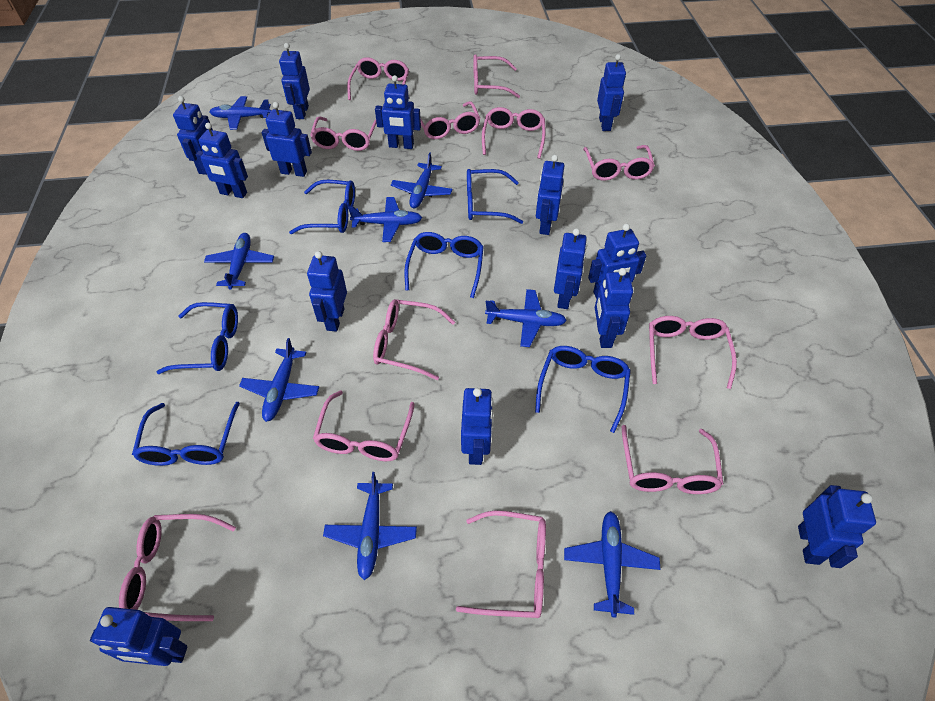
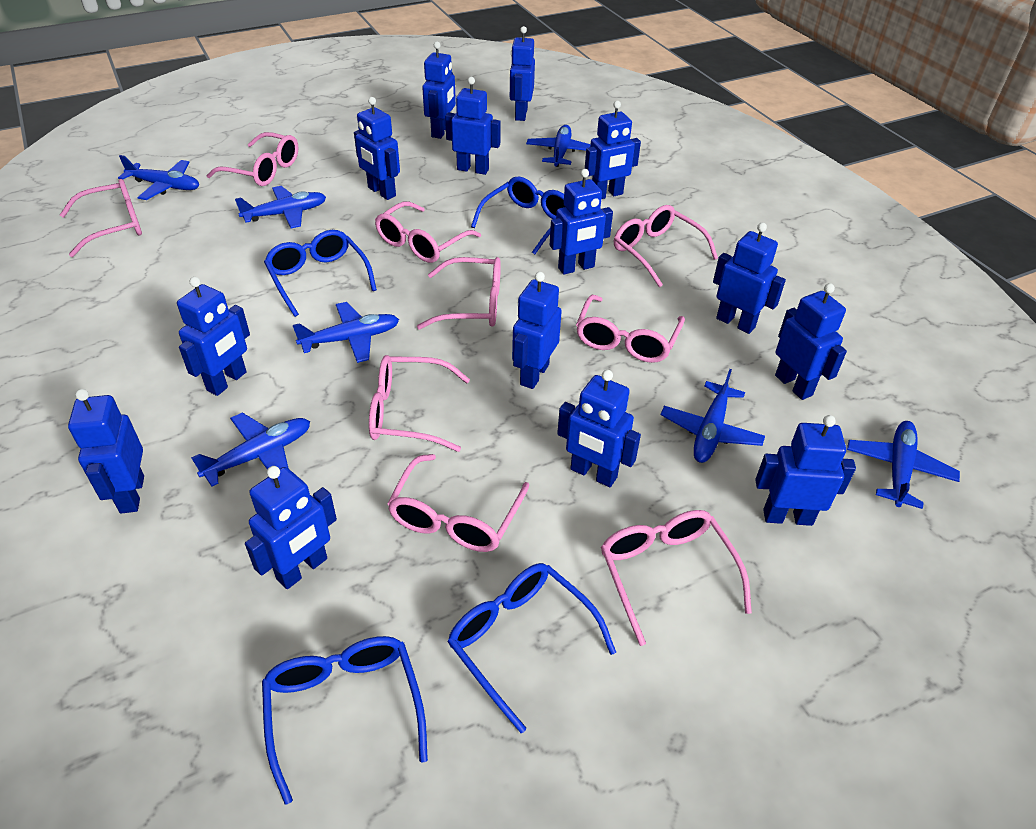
blue glasses: 6 -> 4
blue plane: 8 -> 7
pink glasses: 12 -> 9

